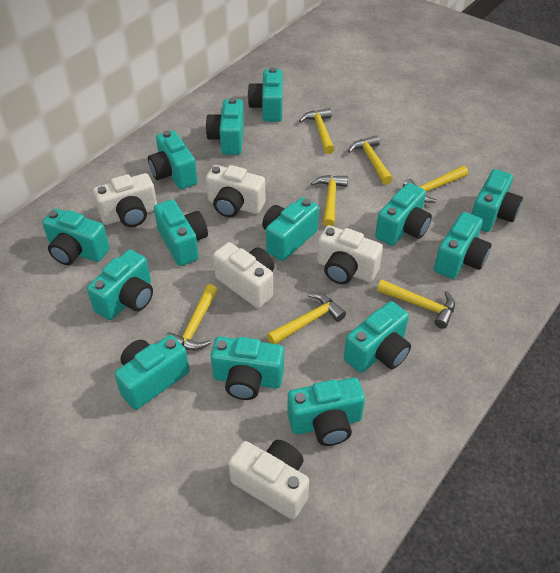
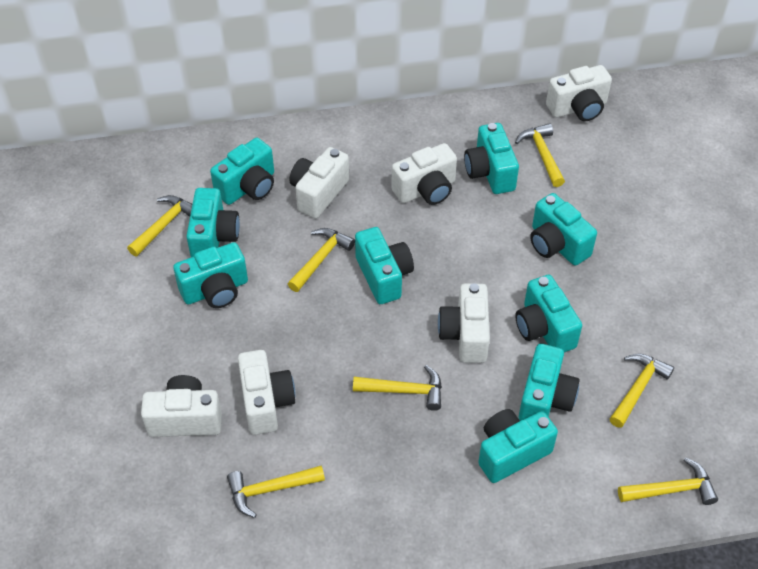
turquoise camera: 14 -> 9
white camera: 5 -> 6

